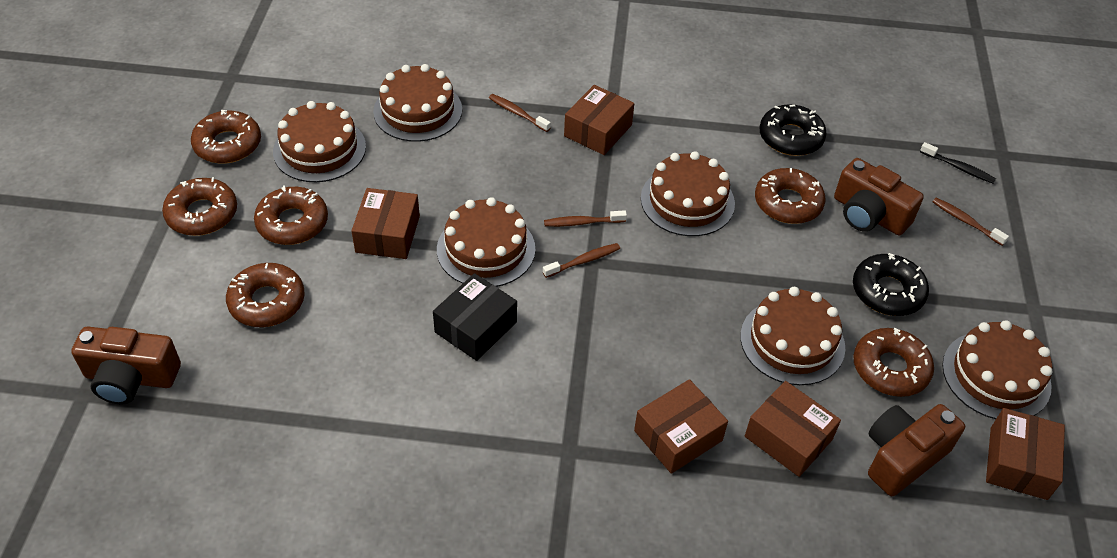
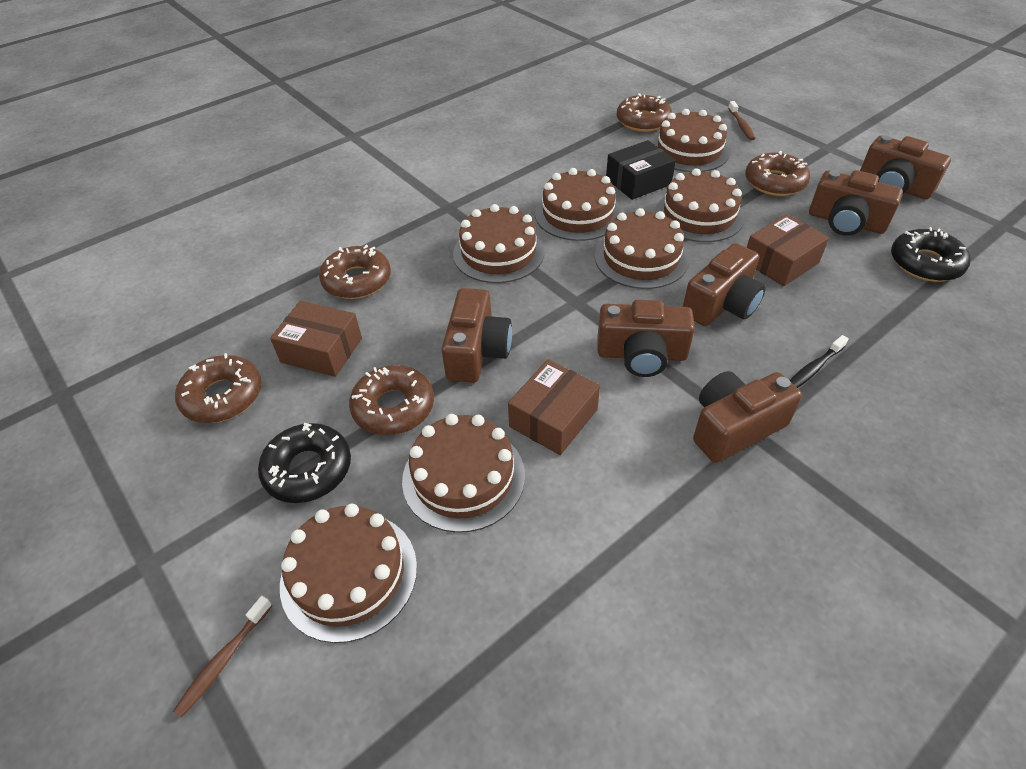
brown box: 5 -> 3
brown cake: 6 -> 7
brown camera: 3 -> 6
brown donut: 6 -> 5
brown toothbrush: 4 -> 2

